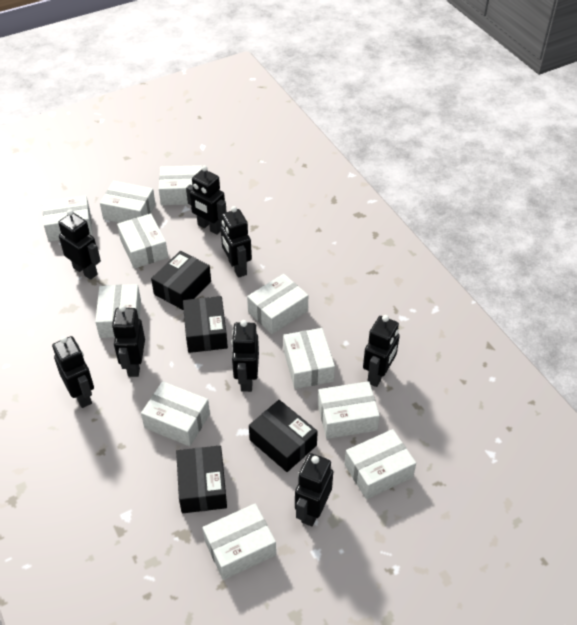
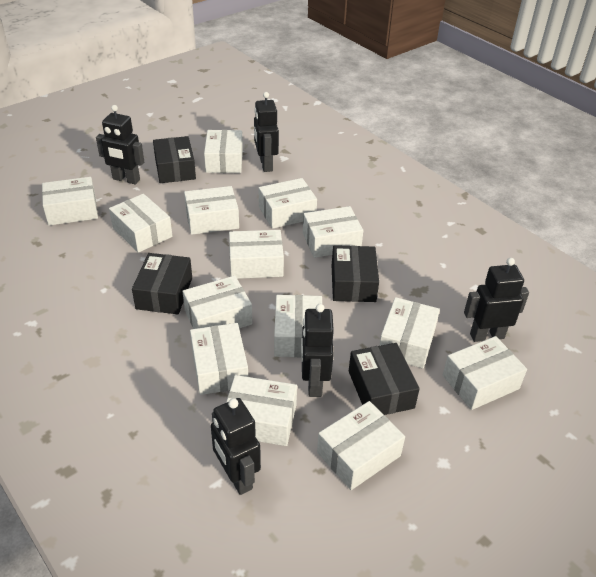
black robot: 8 -> 5
white box: 11 -> 14

